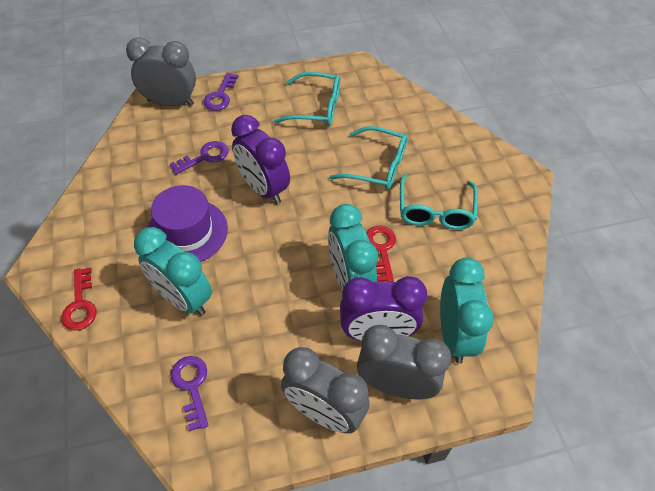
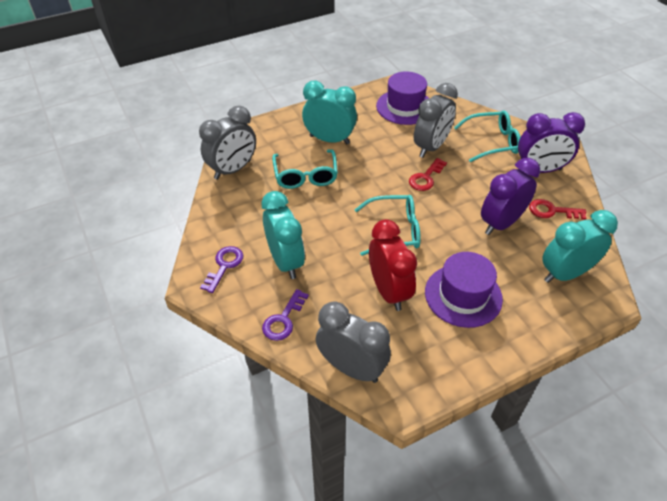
purple hat: 1 -> 2
purple key: 3 -> 2
red clock: 0 -> 1

